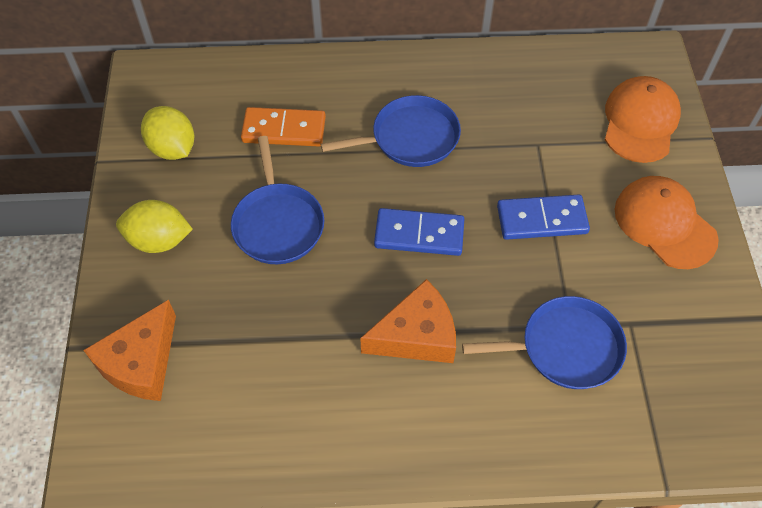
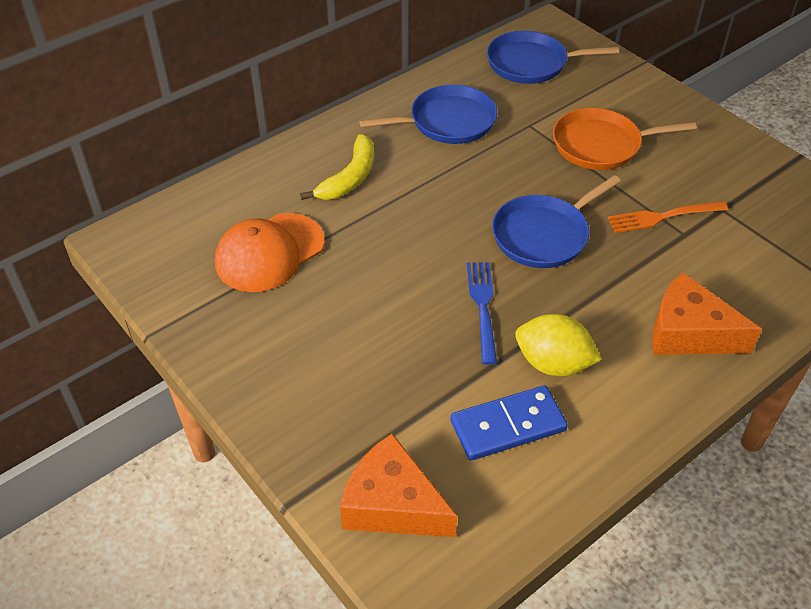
blue domino: 2 -> 1
blue fork: 0 -> 1
orange cap: 2 -> 1
orange domino: 1 -> 0
orange fork: 0 -> 1
orange pan: 0 -> 1
yellow banana: 0 -> 1
yellow lemon: 2 -> 1

